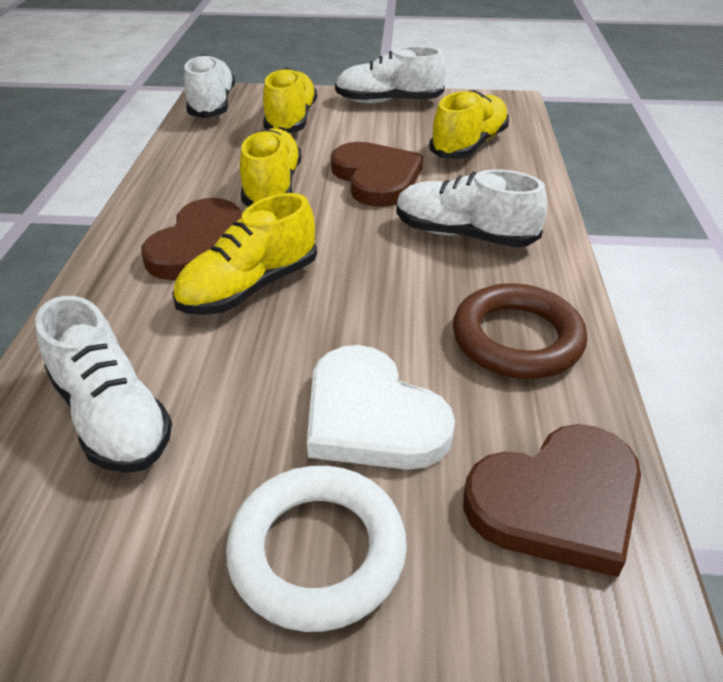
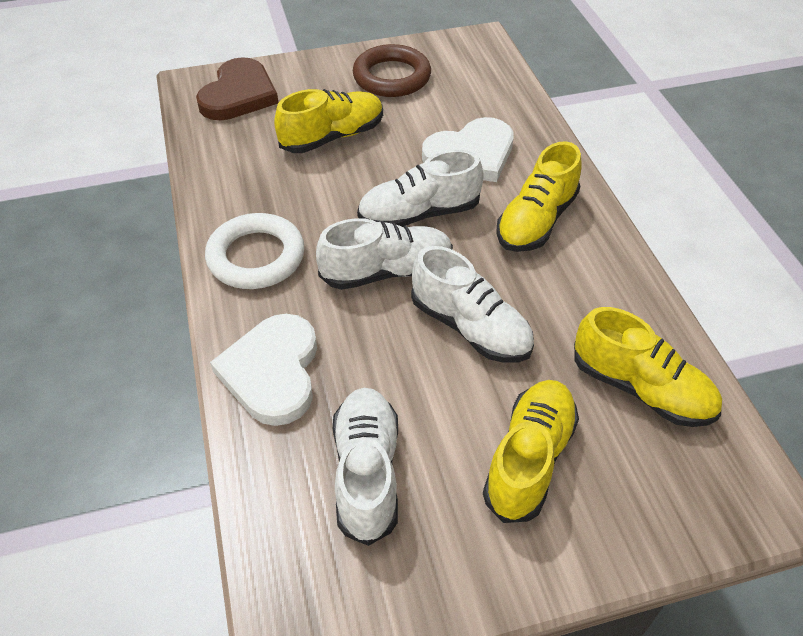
brown heart: 3 -> 1
white heart: 1 -> 2

